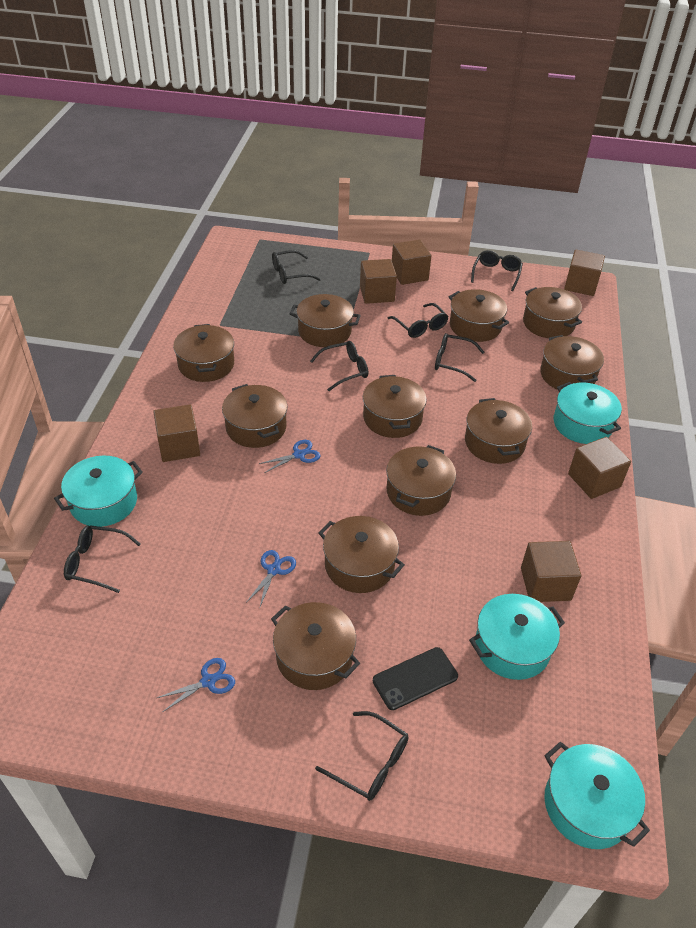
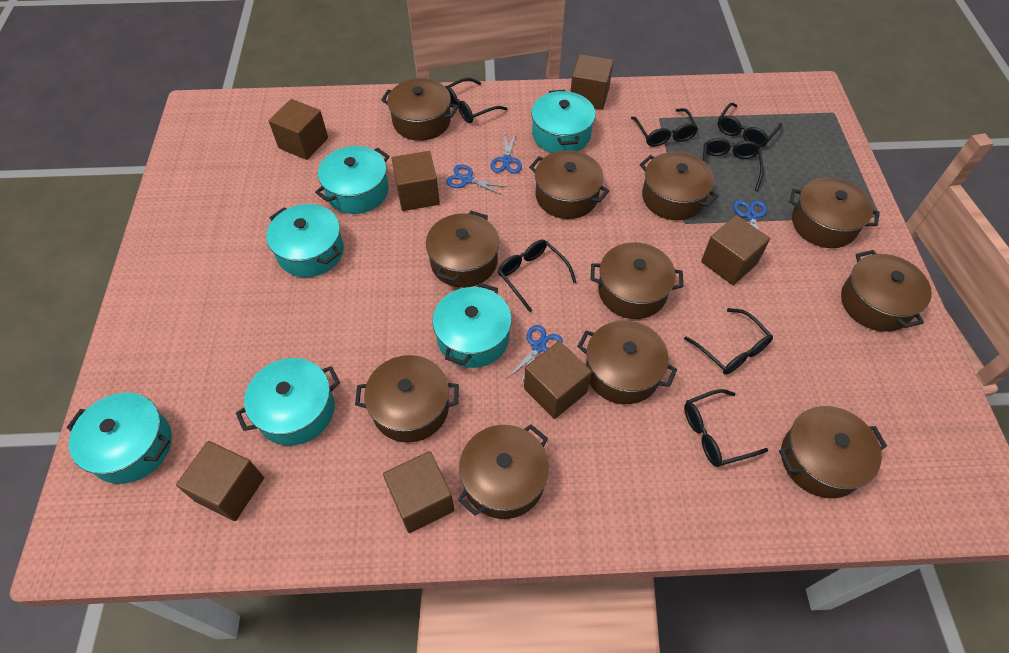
black phone: 1 -> 0
blue scissors: 3 -> 4
brown cube: 6 -> 7
turquoise pot: 4 -> 6

